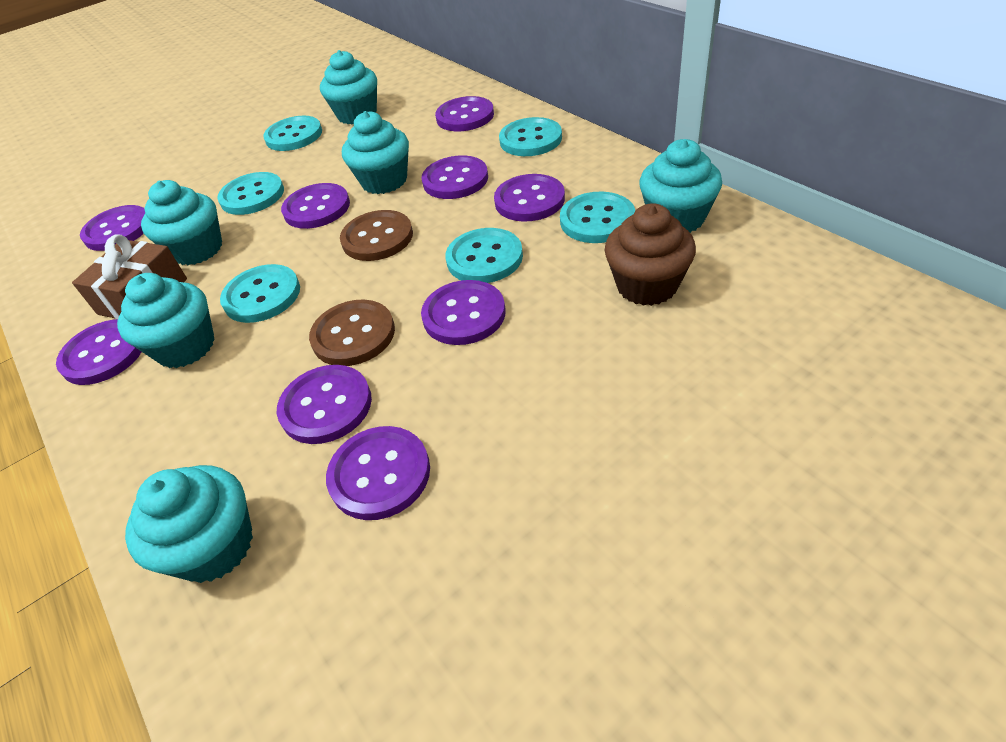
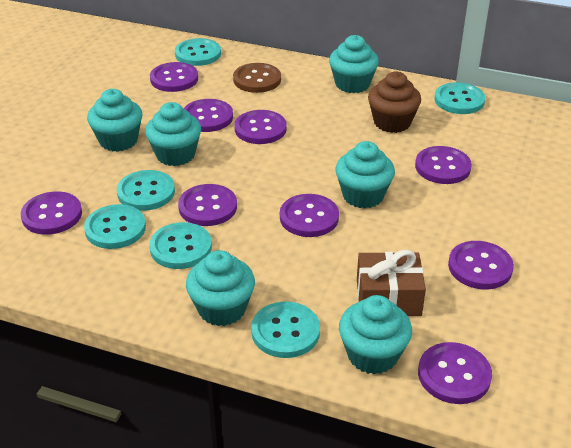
brown button: 2 -> 1

